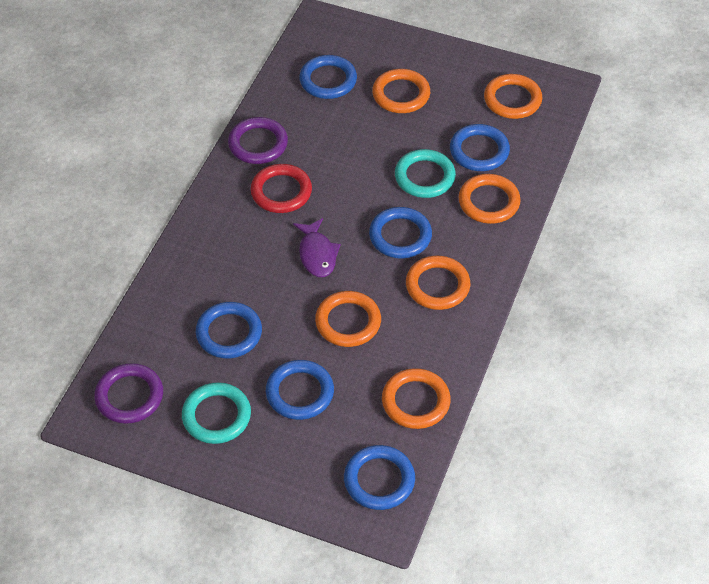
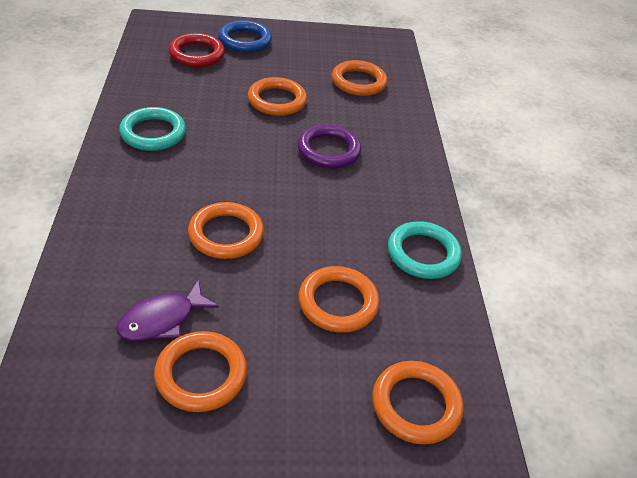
blue ring: 6 -> 1
purple ring: 2 -> 1

